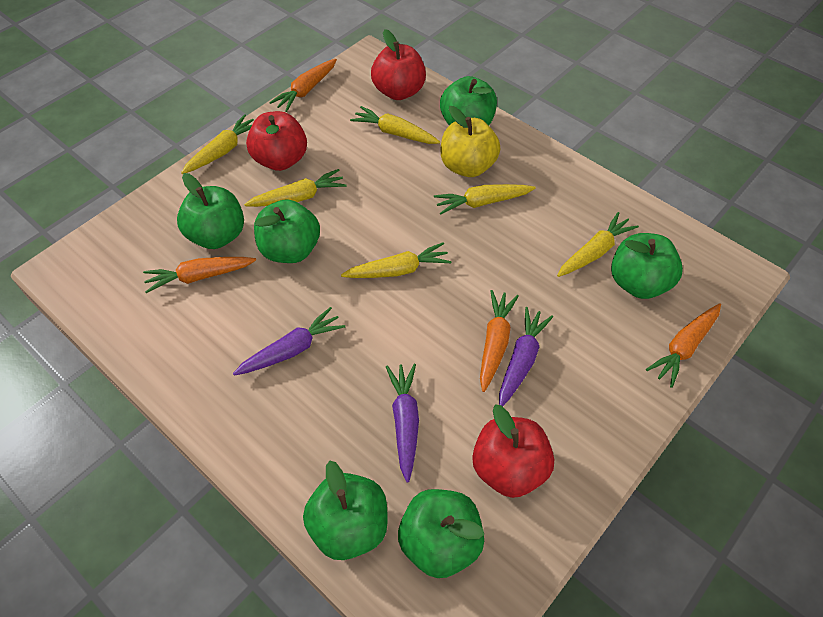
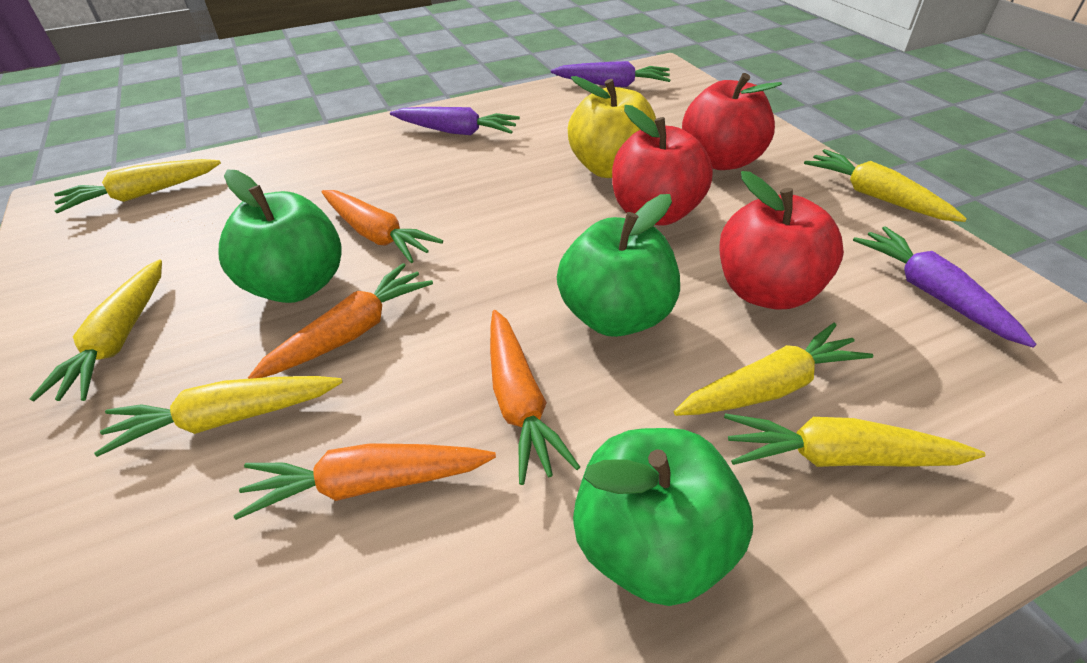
green apple: 6 -> 3

